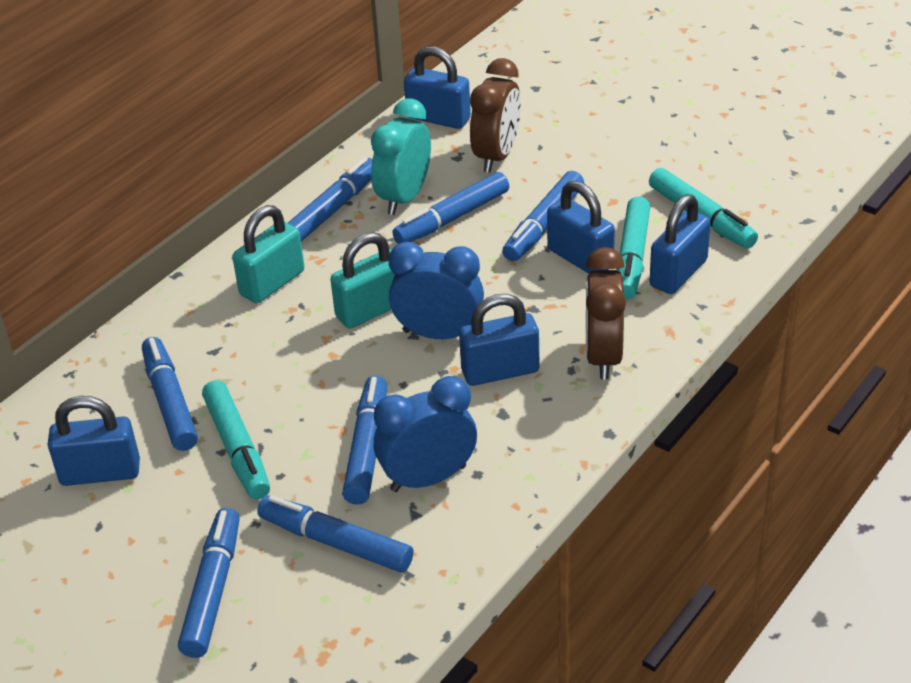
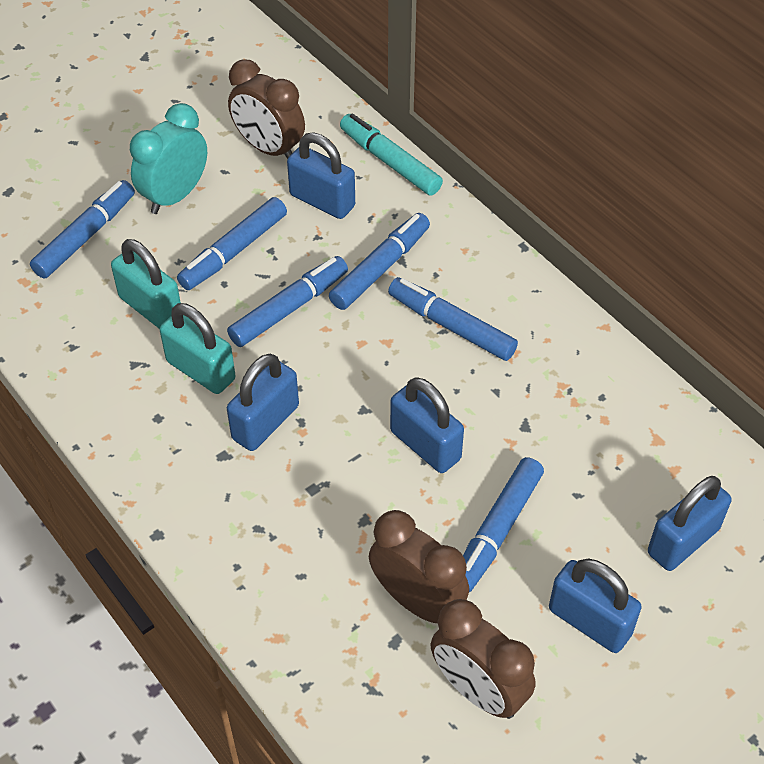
blue clock: 2 -> 0
blue marker: 7 -> 6
brown clock: 2 -> 3
turquoise marker: 3 -> 1

